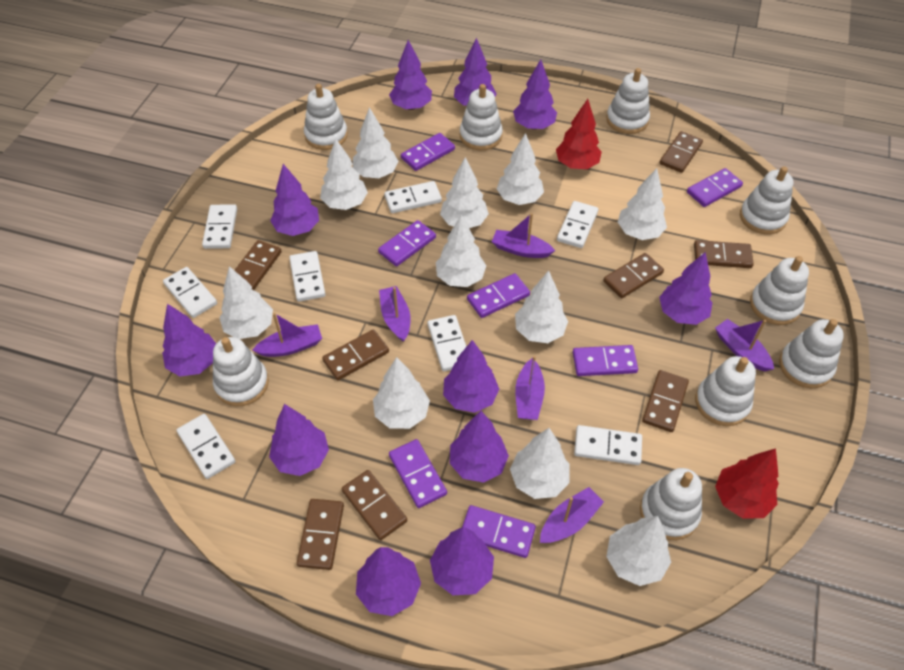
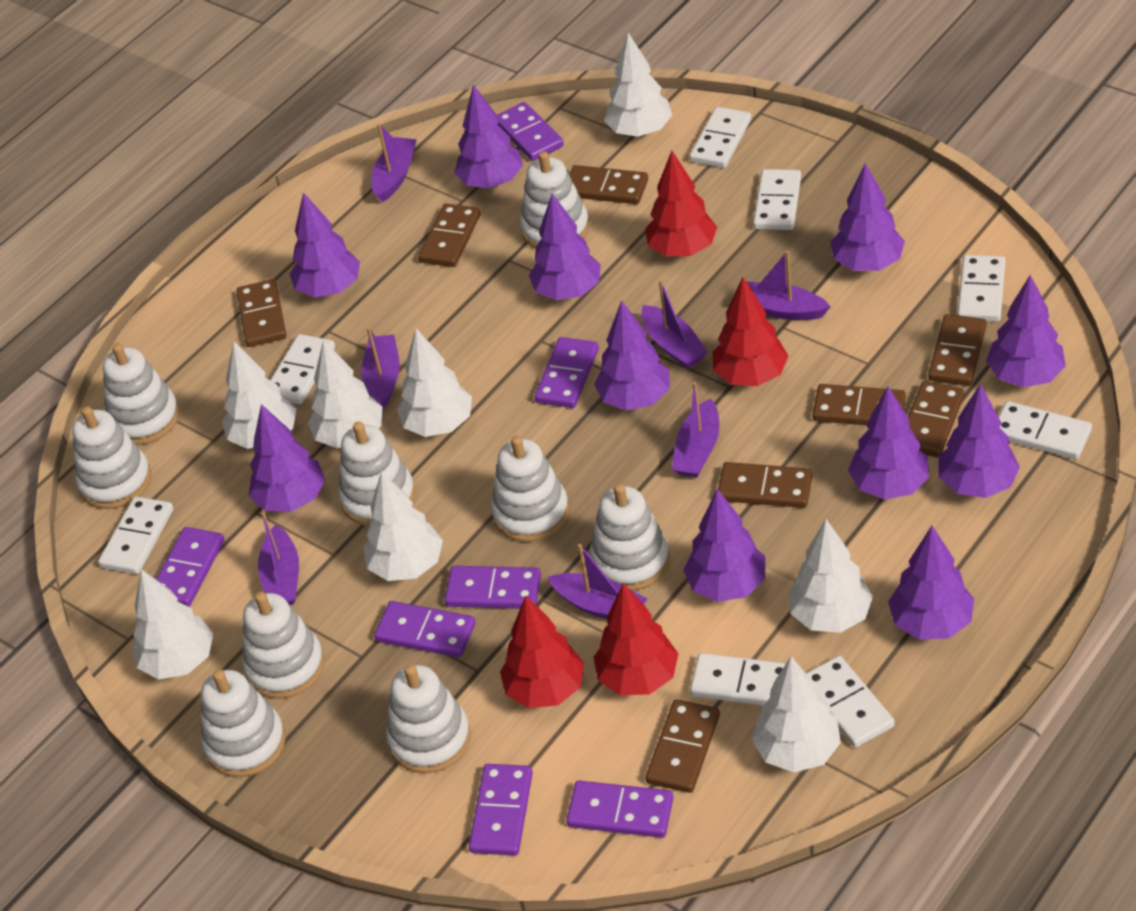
purple boat: 6 -> 7
red tree: 2 -> 4
white tree: 11 -> 8

